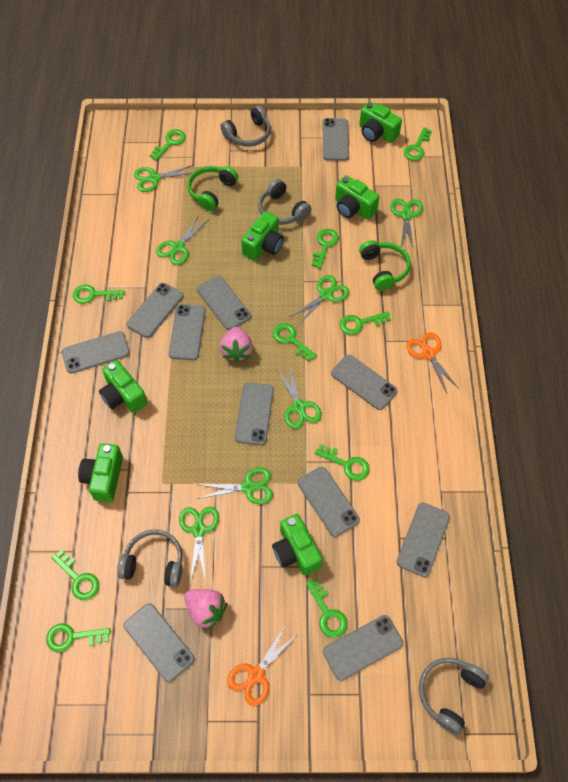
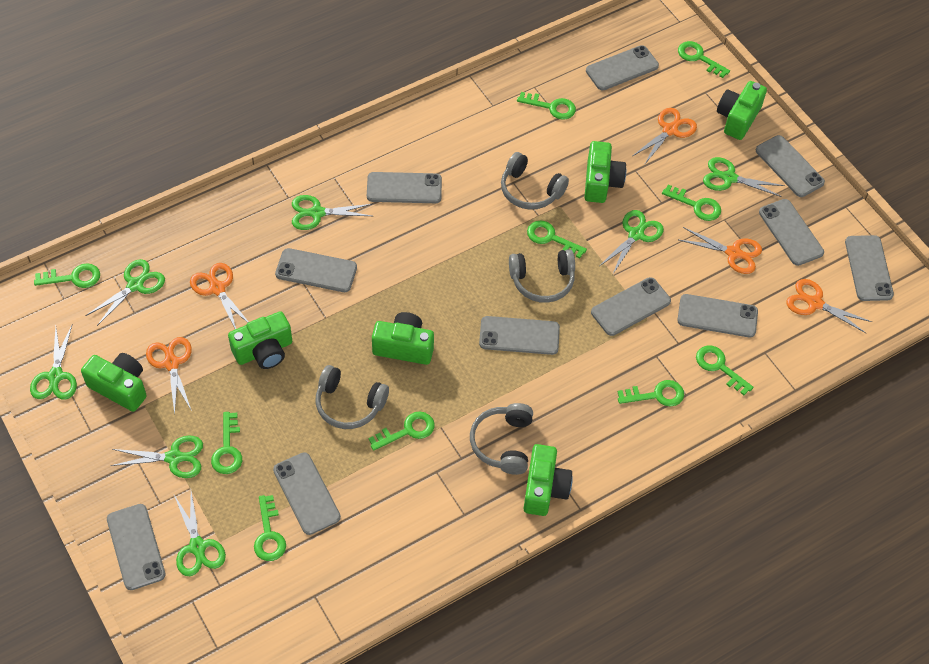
green headphones: 2 -> 0
orange scissors: 2 -> 5
pink strawberry: 2 -> 0

